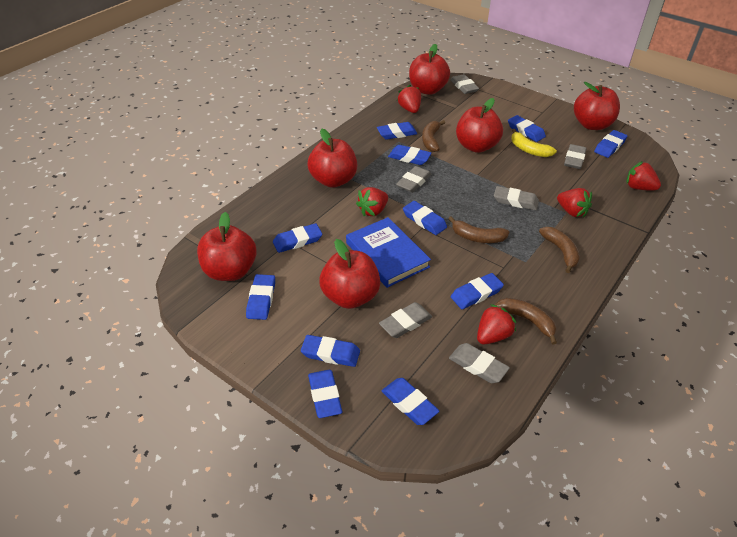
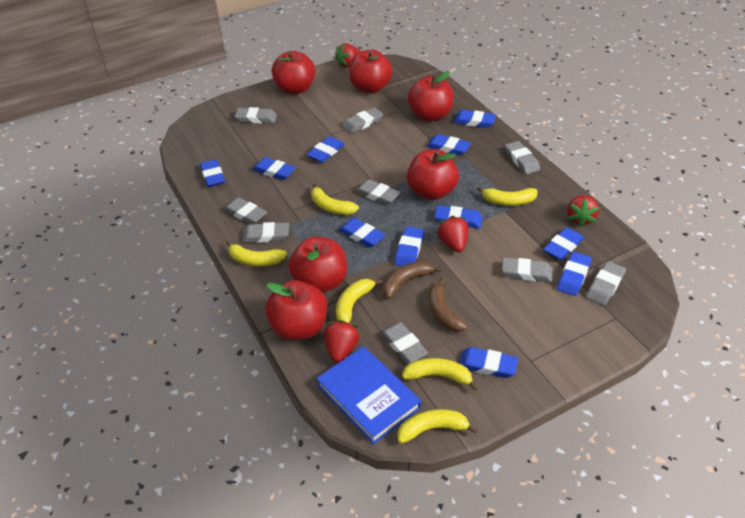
brown banana: 4 -> 2
grey eraser: 6 -> 9
red strawberry: 5 -> 4
yellow banana: 1 -> 6

